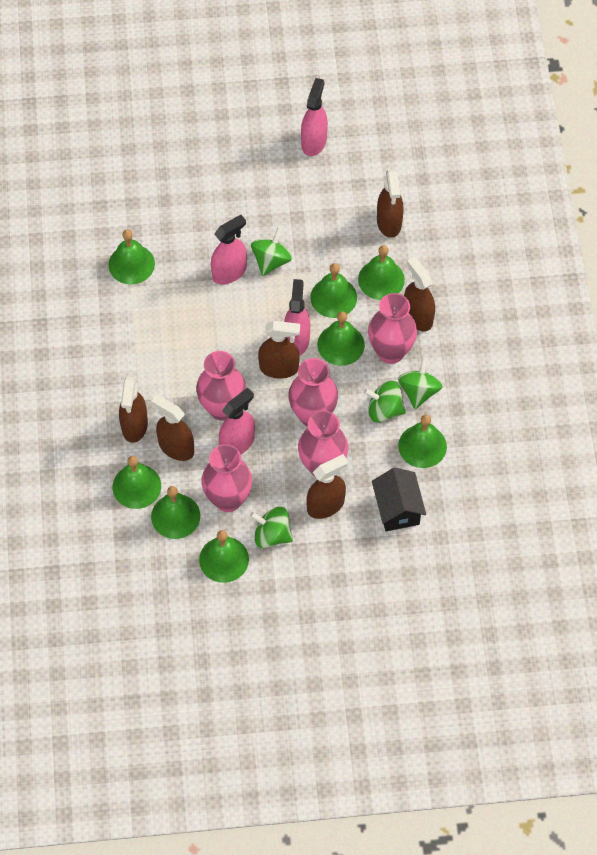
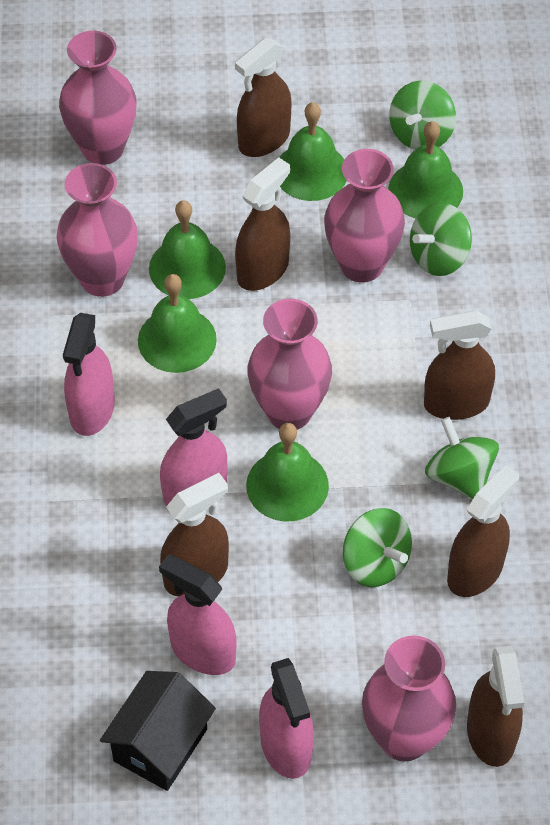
green bell: 8 -> 5

